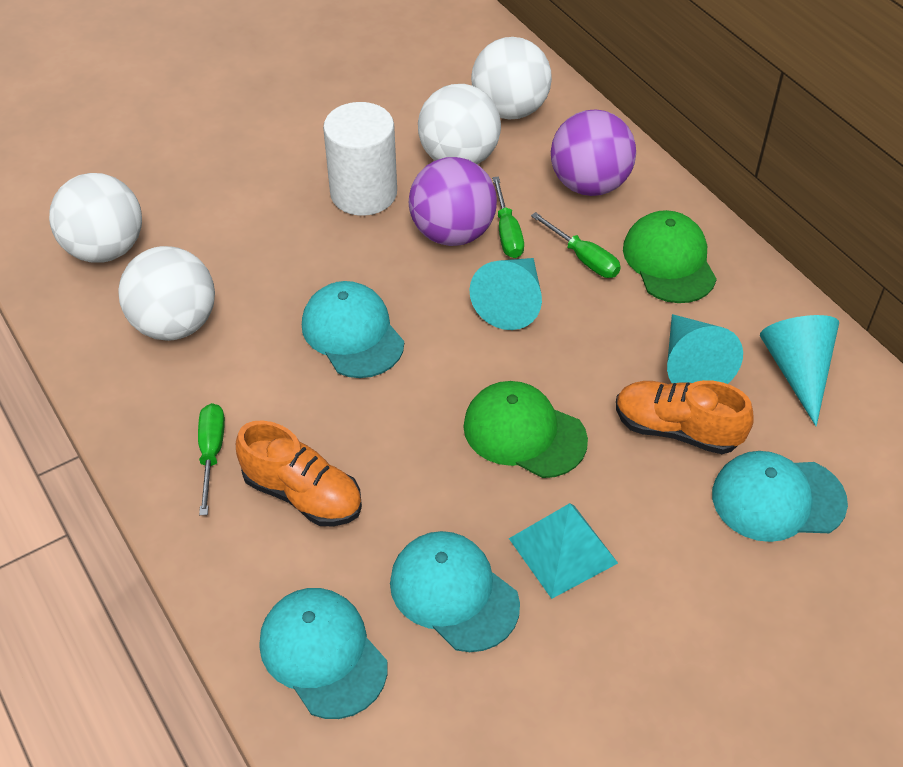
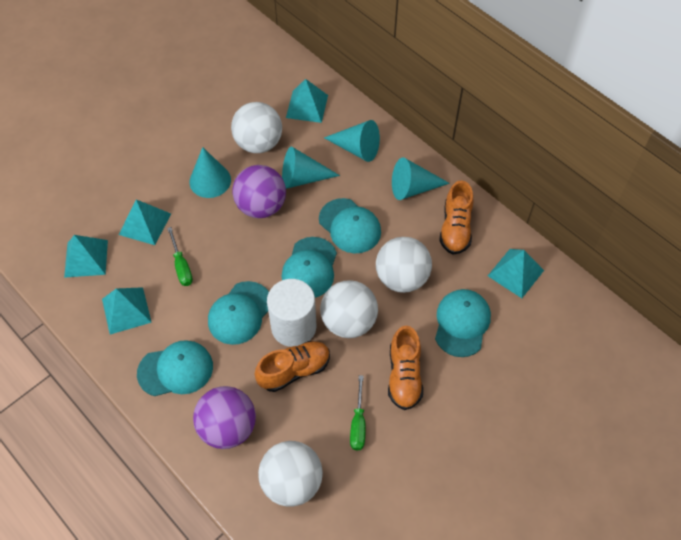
green cap: 2 -> 0
green screwdriver: 3 -> 2
orange shoe: 2 -> 3
turquoise cap: 4 -> 5
turquoise cone: 3 -> 4
turquoise pyramid: 1 -> 5

